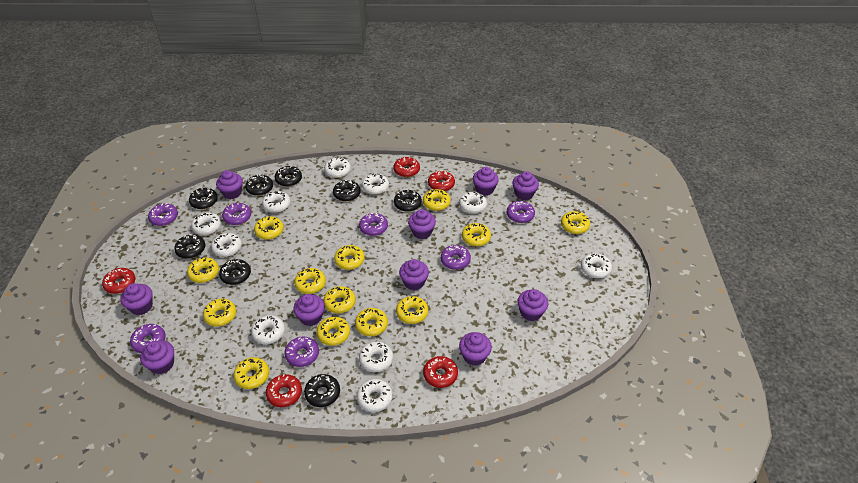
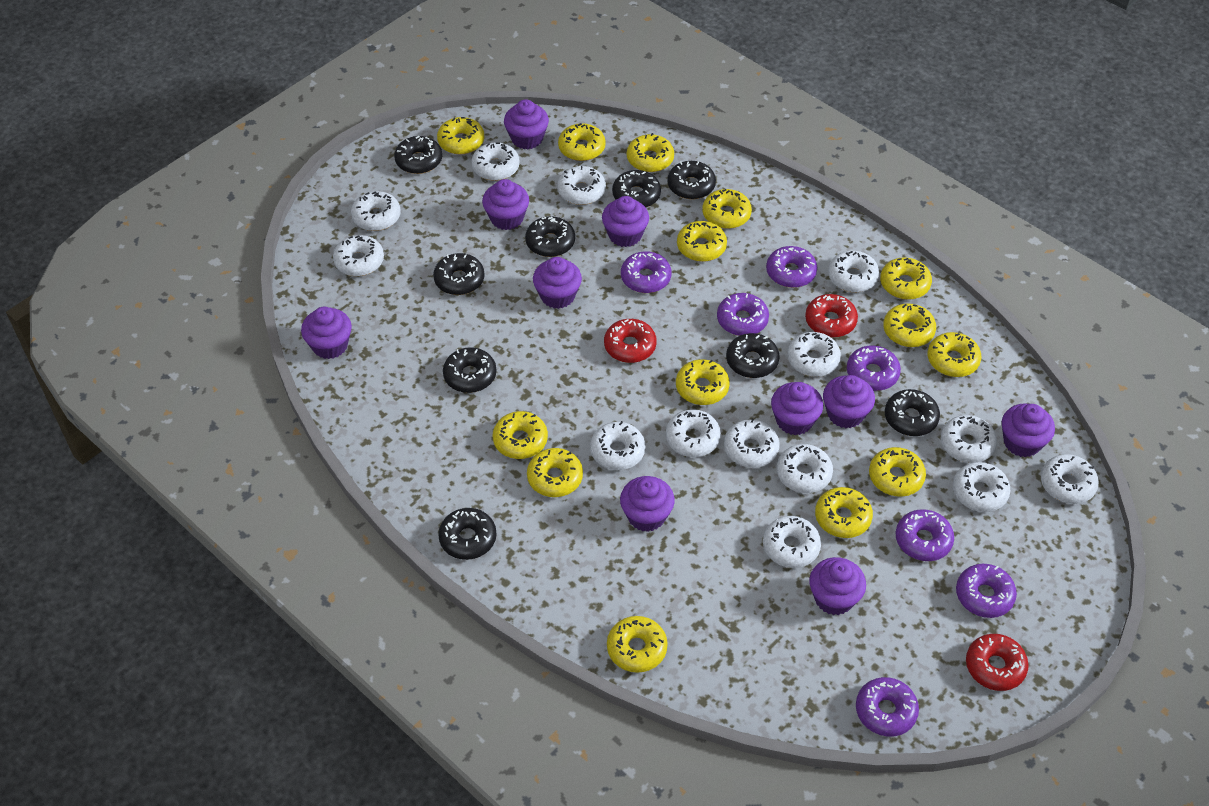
black donut: 8 -> 9
red donut: 5 -> 3
white donut: 10 -> 14
yellow donut: 13 -> 14

